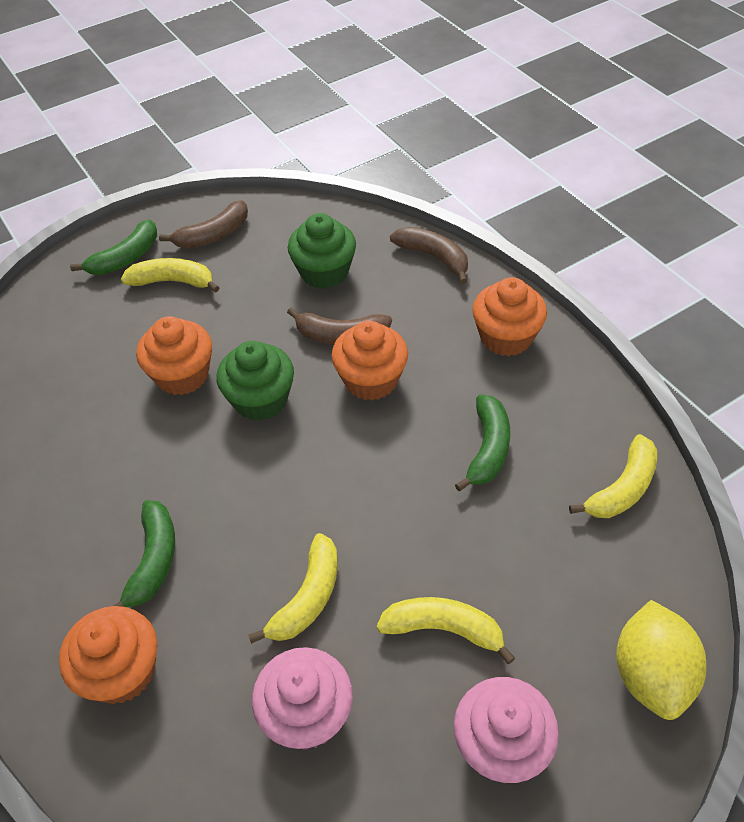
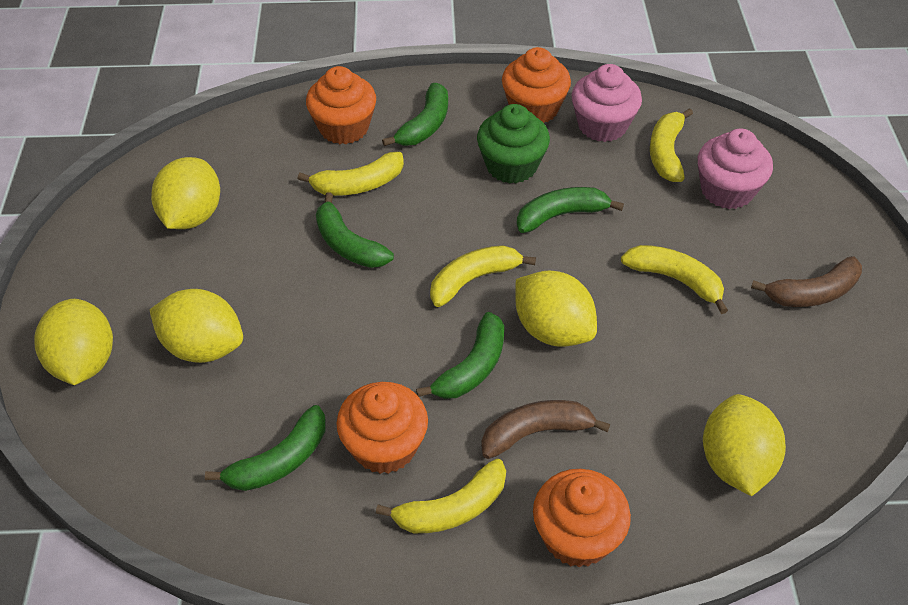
brown banana: 3 -> 2
green banana: 3 -> 5
green cupcake: 2 -> 1
yellow banana: 4 -> 5
yellow lemon: 1 -> 5

